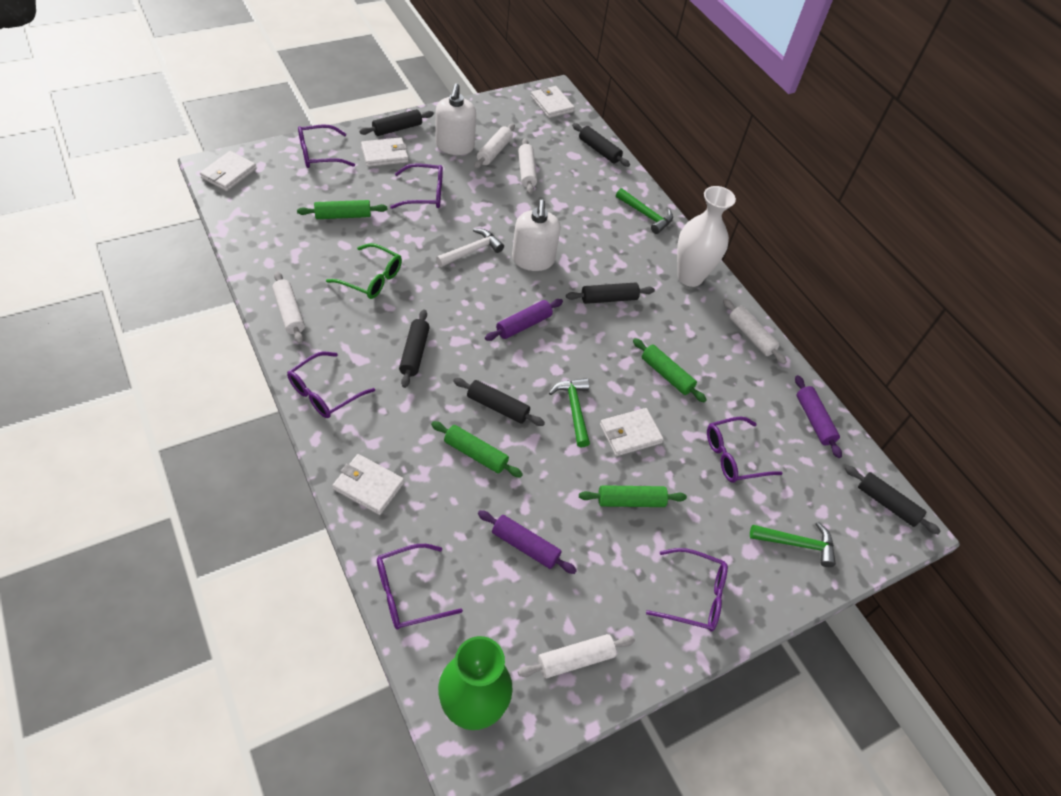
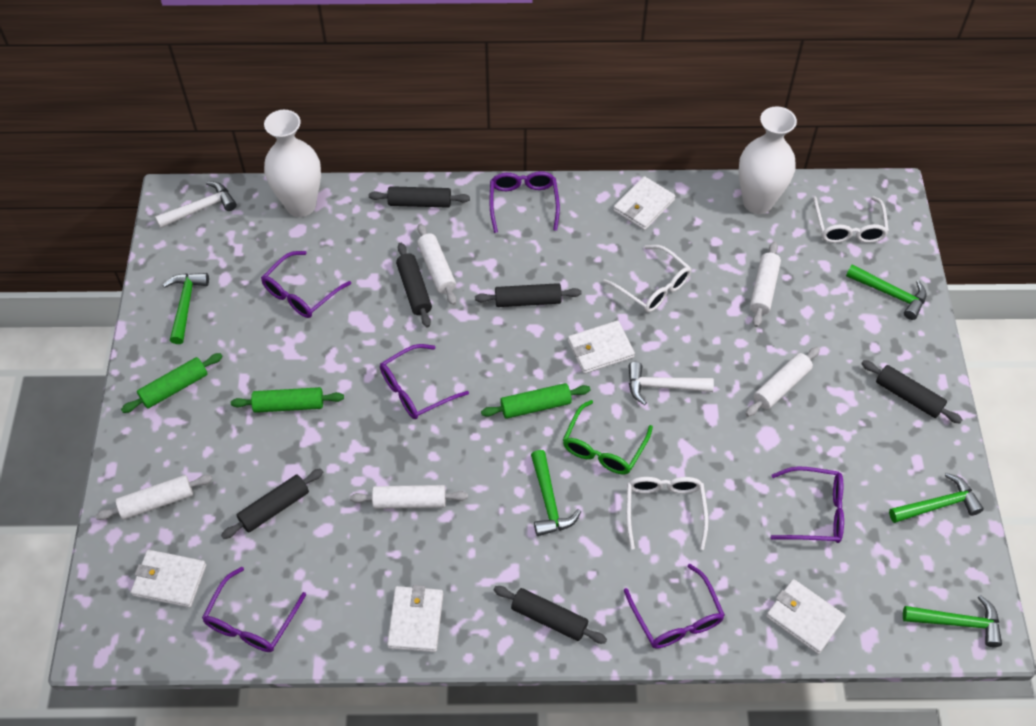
green hammer: 3 -> 5
green rolling pin: 4 -> 3
green vase: 1 -> 0
purple rolling pin: 3 -> 0
white glasses: 0 -> 3
white hammer: 1 -> 2
white soap dispenser: 2 -> 0
white vase: 1 -> 2

